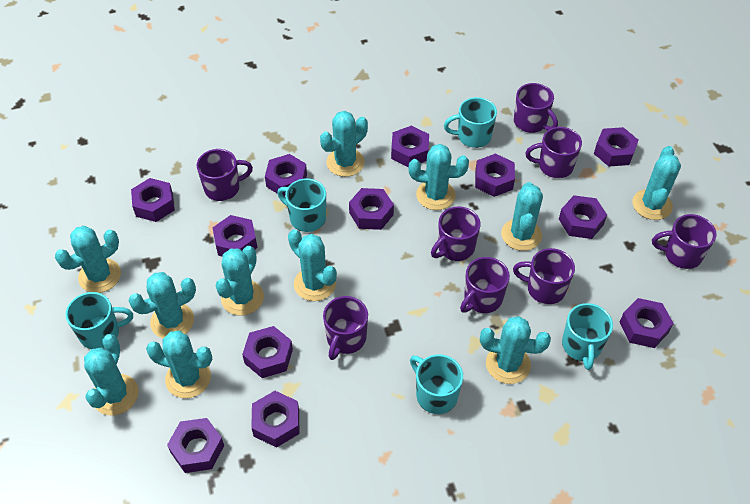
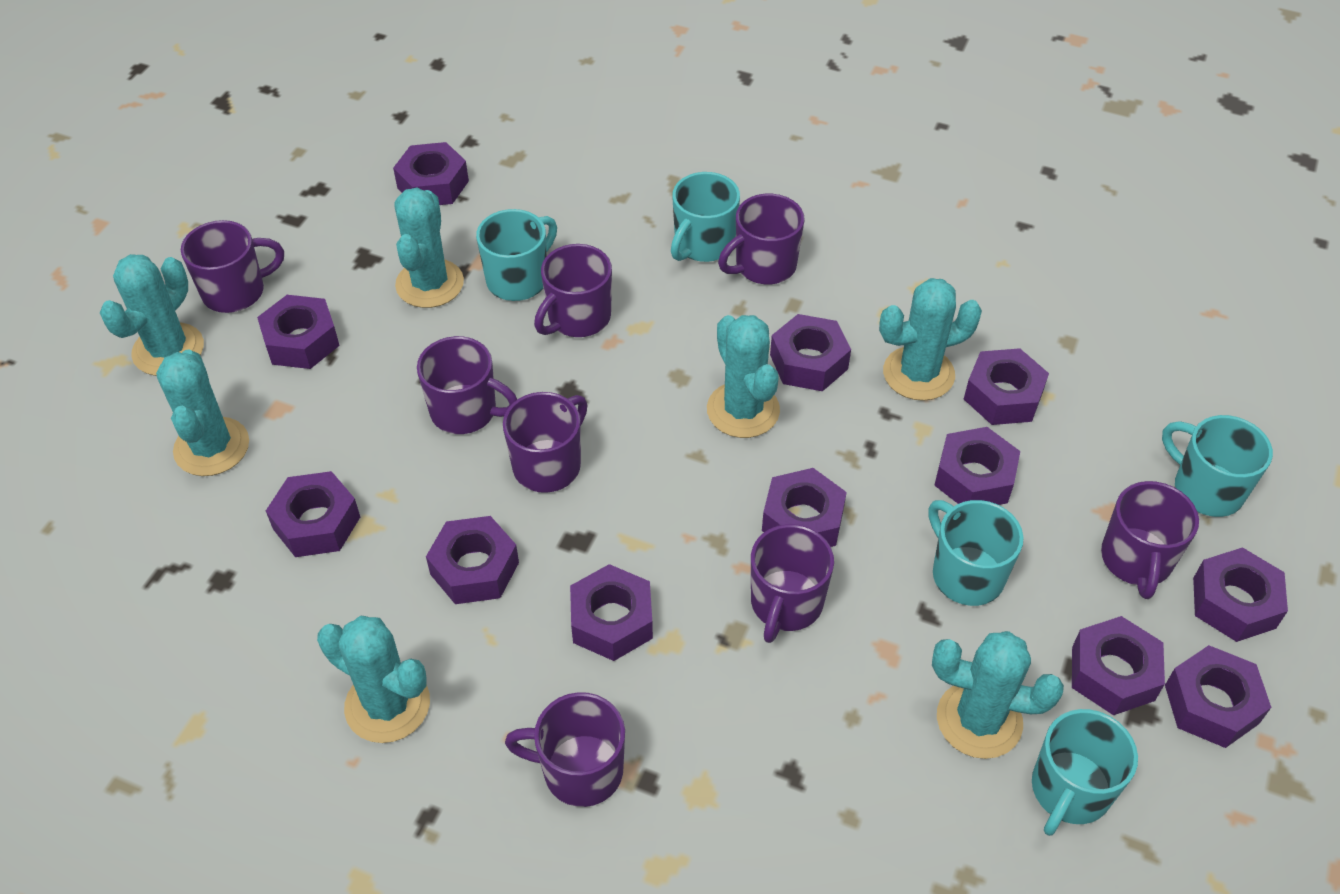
turquoise cactus: 11 -> 7

